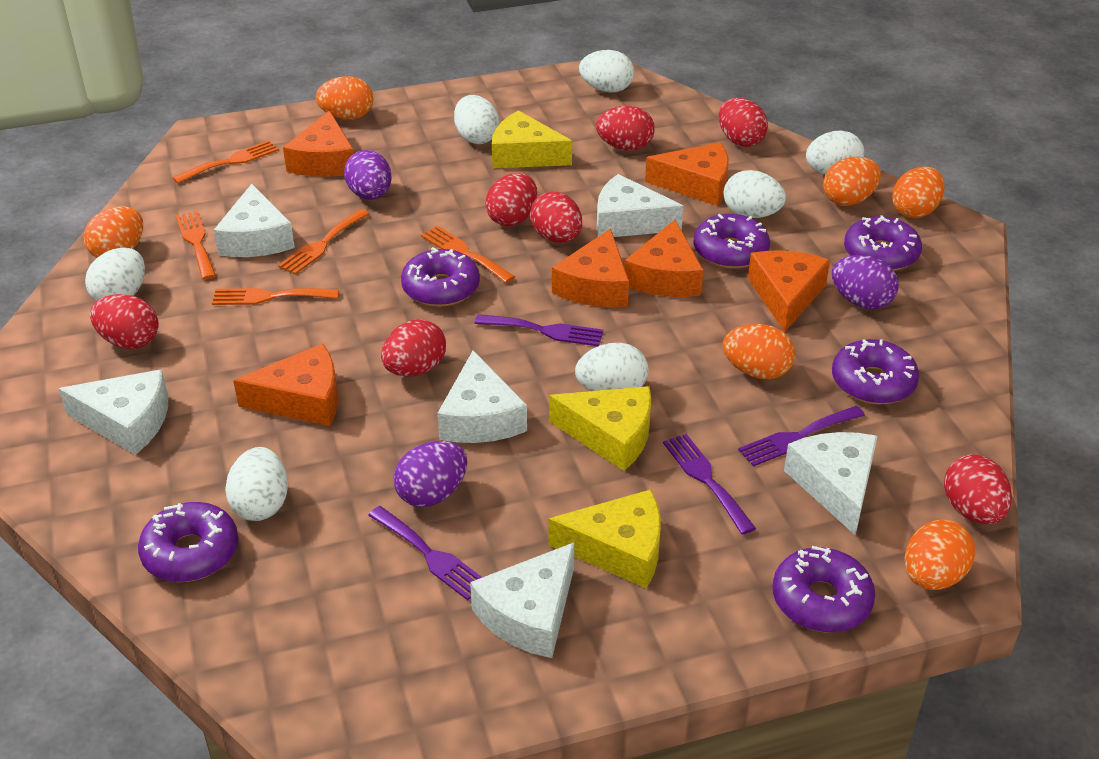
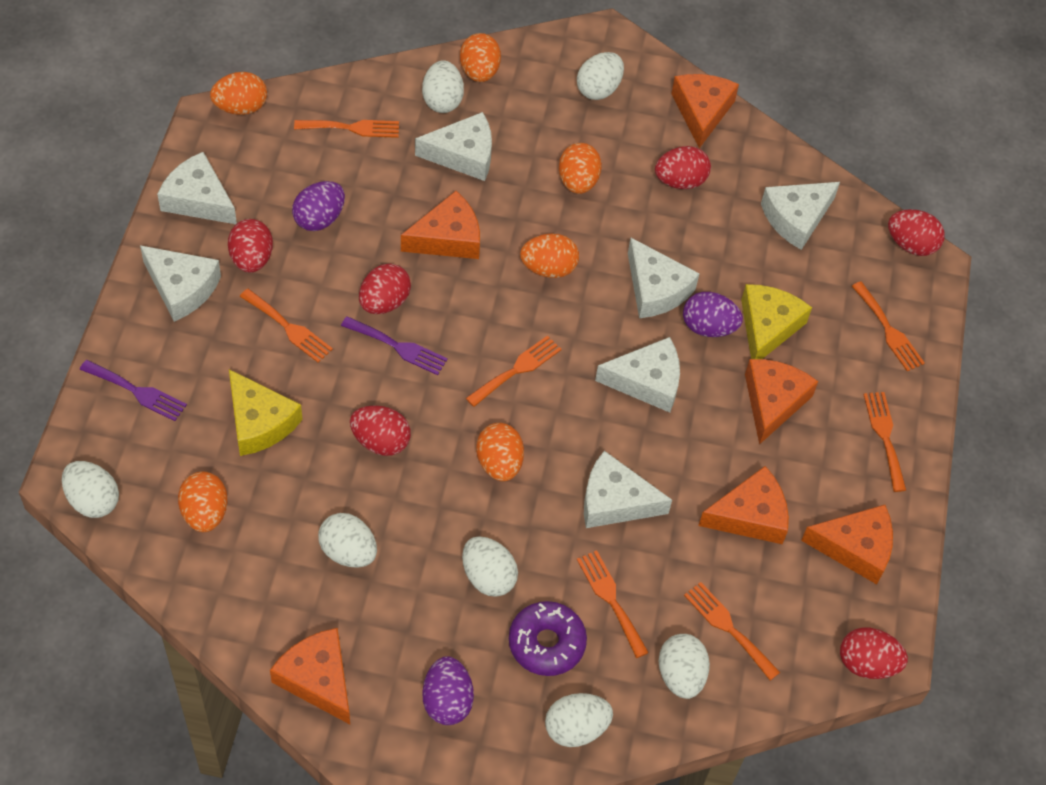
orange fork: 5 -> 7
purple donut: 6 -> 1
purple fork: 4 -> 2
red egg: 7 -> 6
white cheese: 6 -> 7
yellow cheese: 3 -> 2

